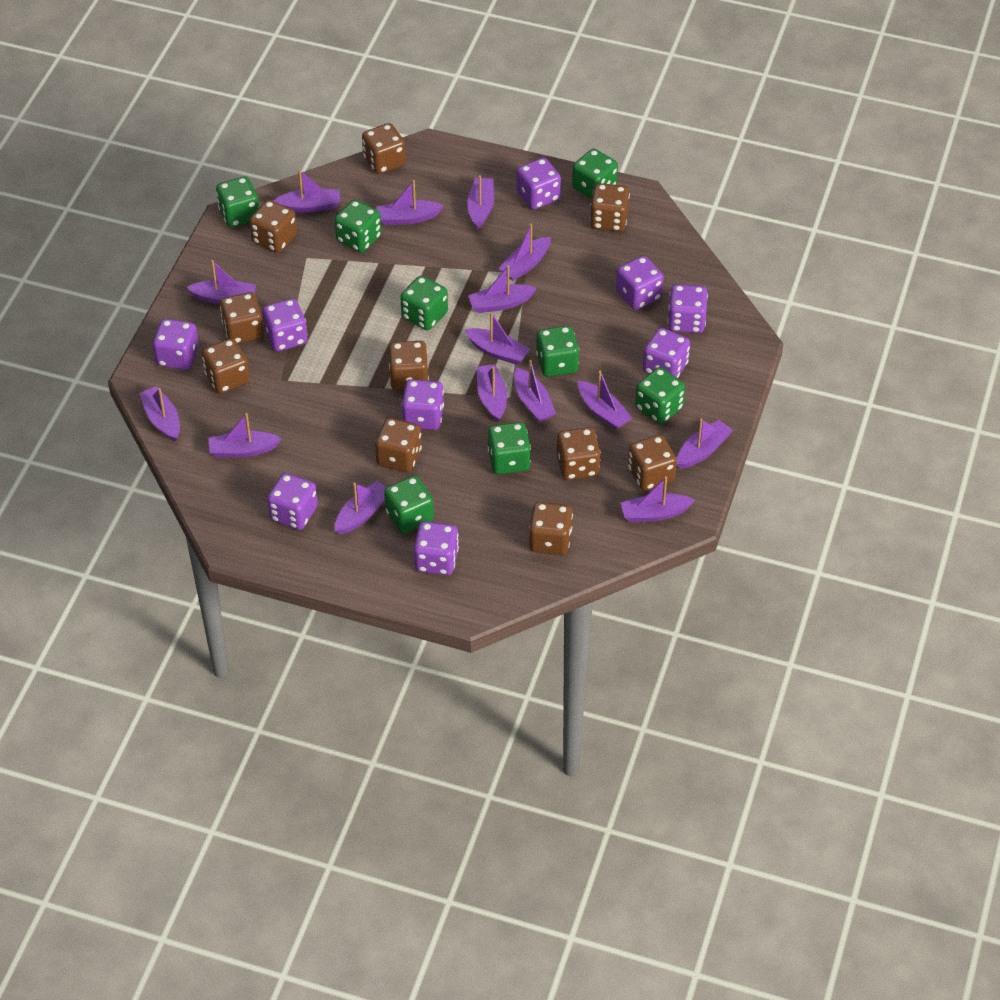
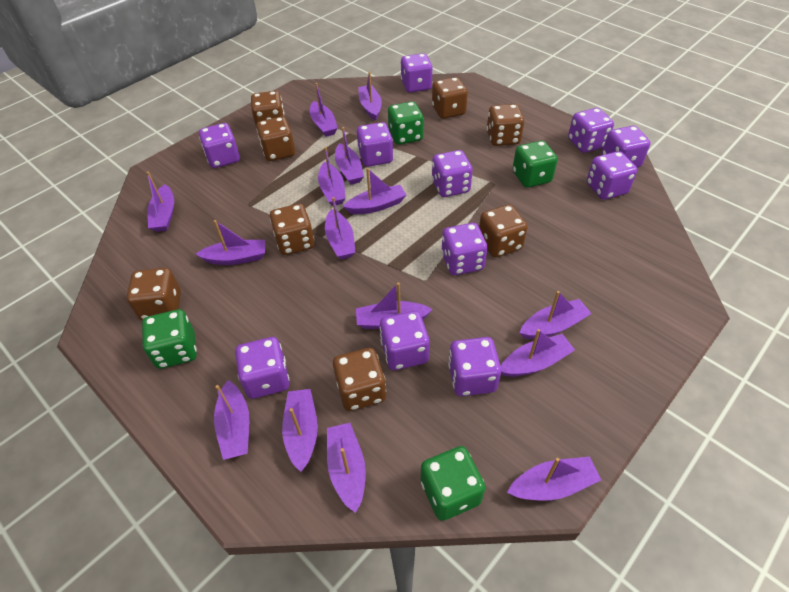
brown dice: 10 -> 8
green dice: 8 -> 4
purple dice: 9 -> 11

